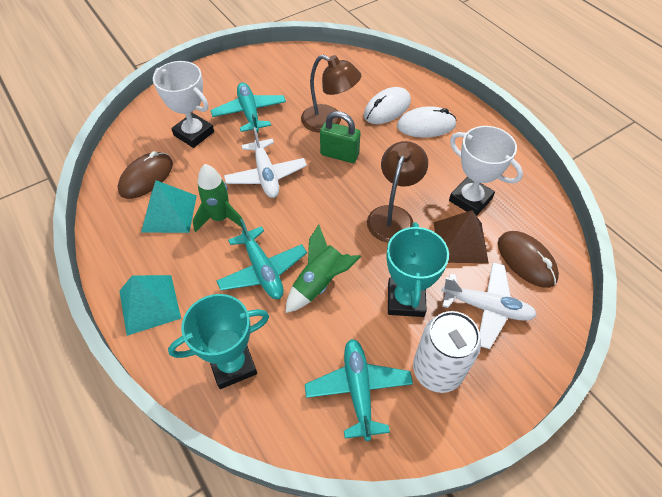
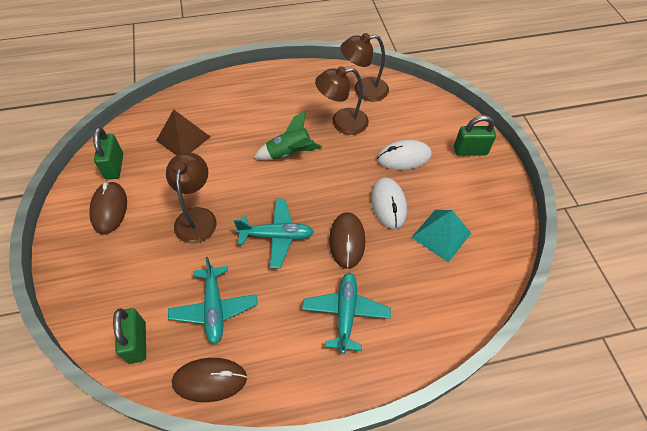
brown lamp: 2 -> 3
brown mouse: 2 -> 3
green padlock: 1 -> 3
green rocket: 2 -> 1
turquoise pyramid: 2 -> 1
turquoise trophy: 2 -> 0
white can: 1 -> 0
white plane: 2 -> 0
white trophy: 2 -> 0

